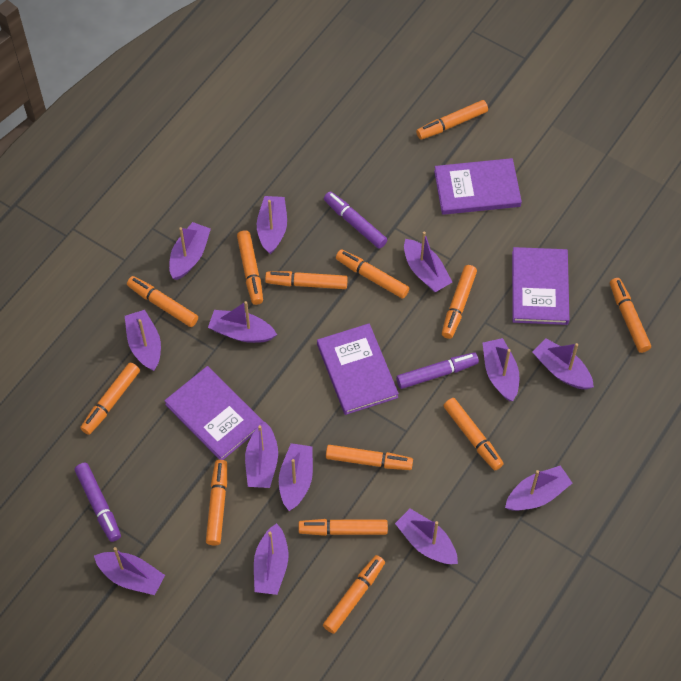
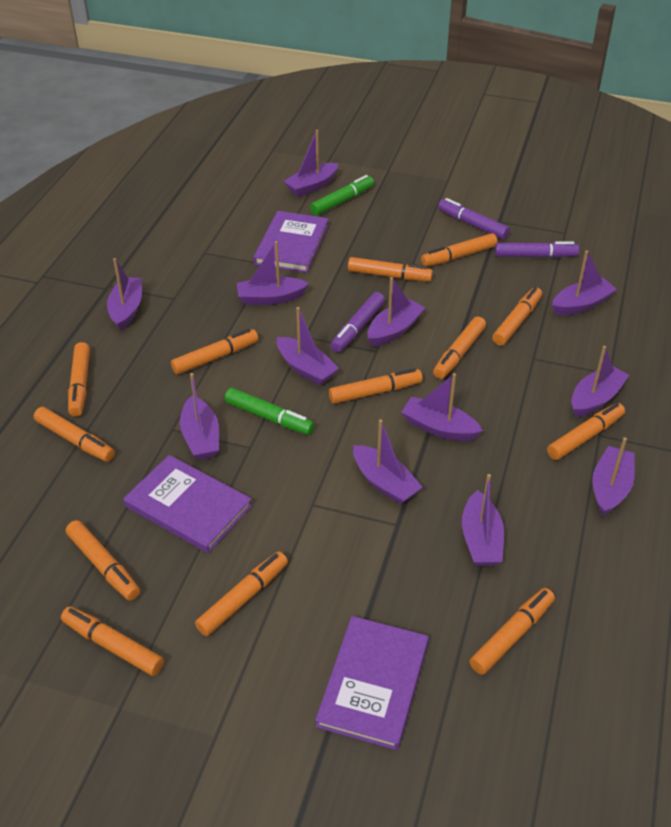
green marker: 0 -> 2
purple boat: 13 -> 12
purple book: 4 -> 3

